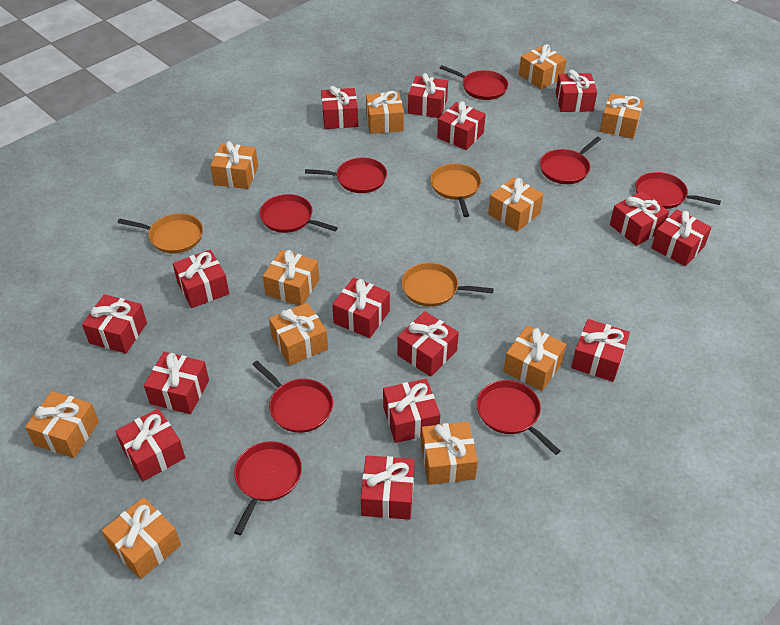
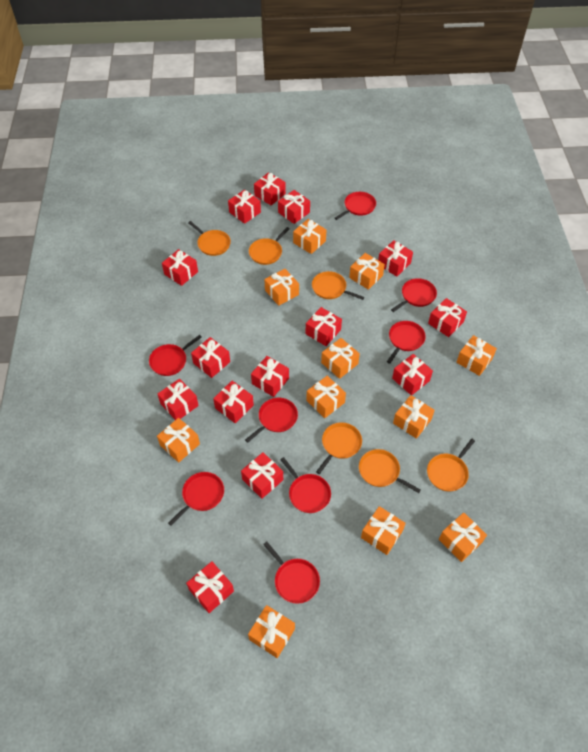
orange pan: 3 -> 6
red gift: 15 -> 14

